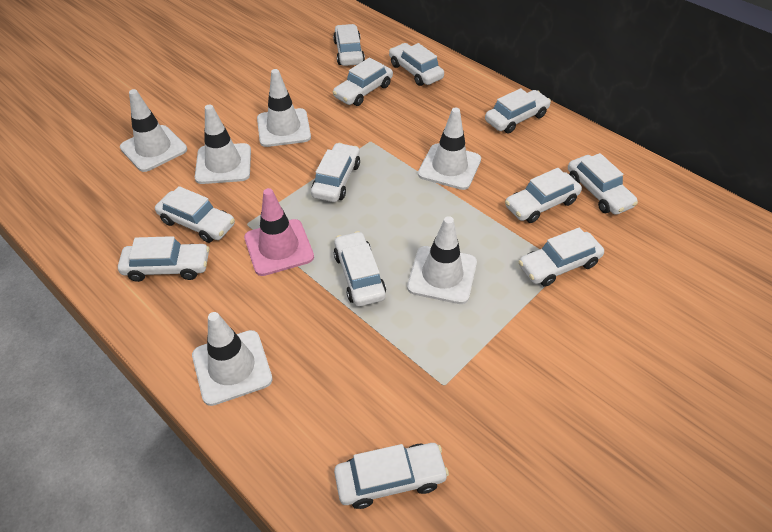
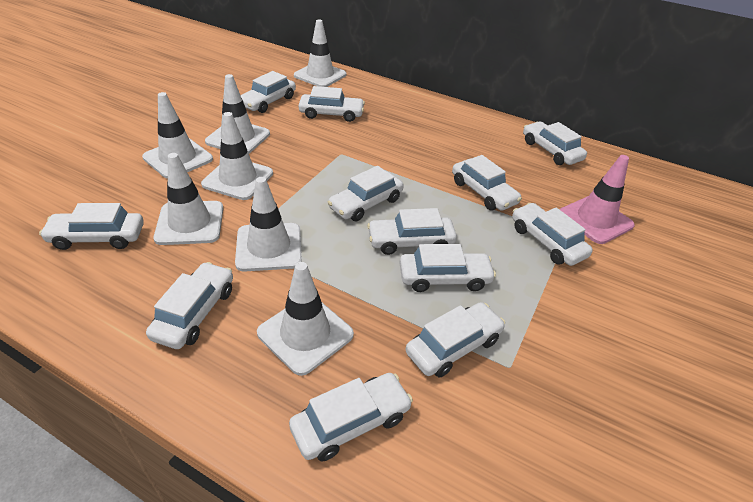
white traffic cone: 6 -> 7

